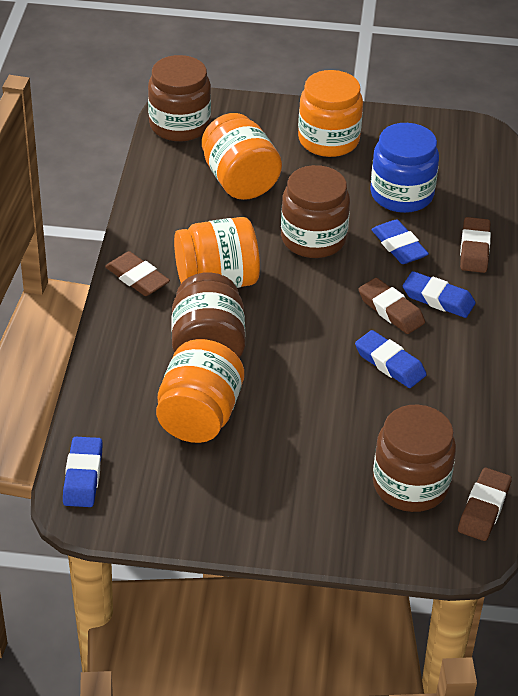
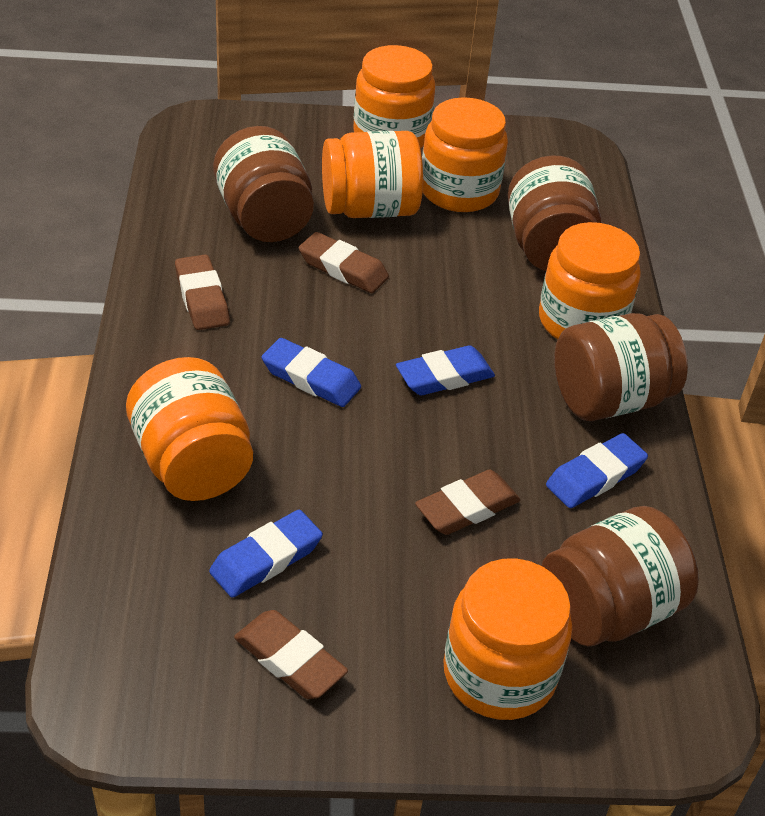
blue jar: 1 -> 0
orange jar: 4 -> 6

